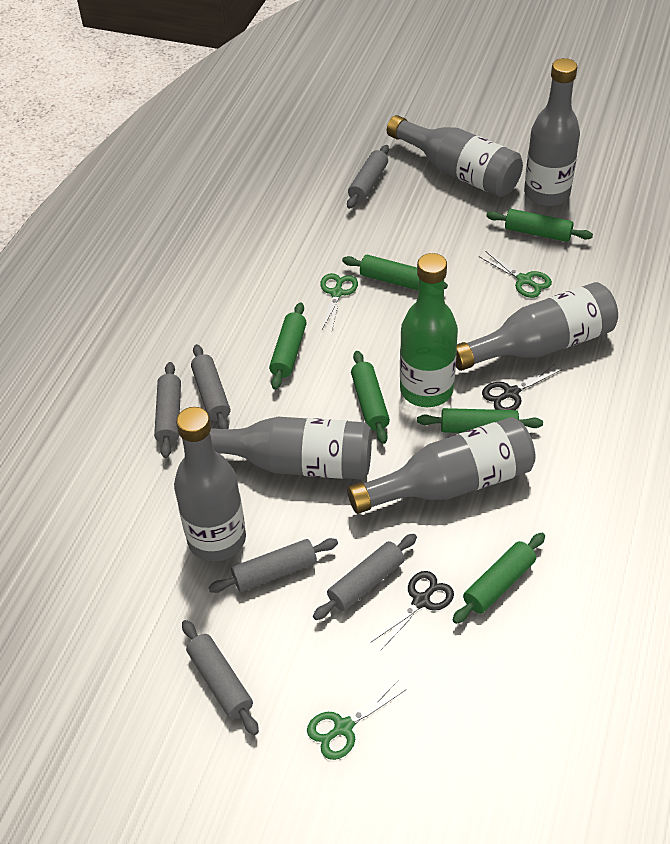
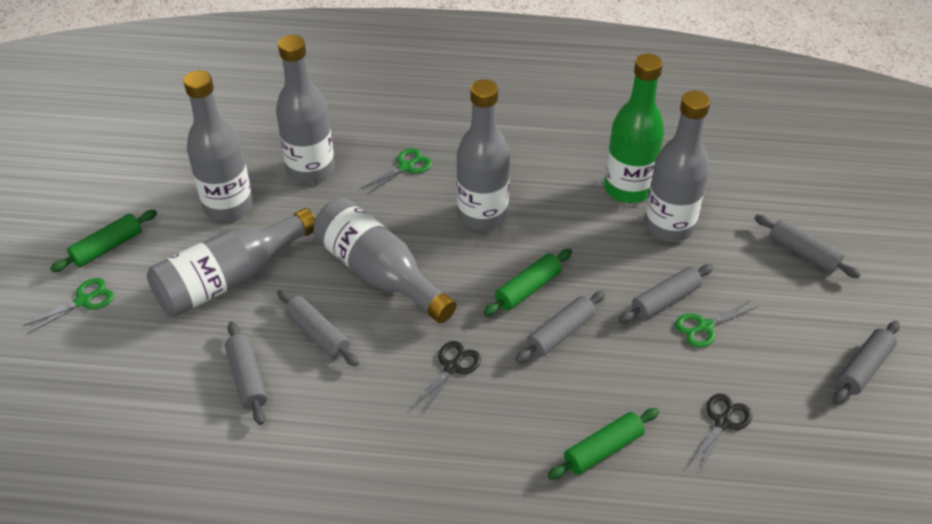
green rolling pin: 6 -> 3

